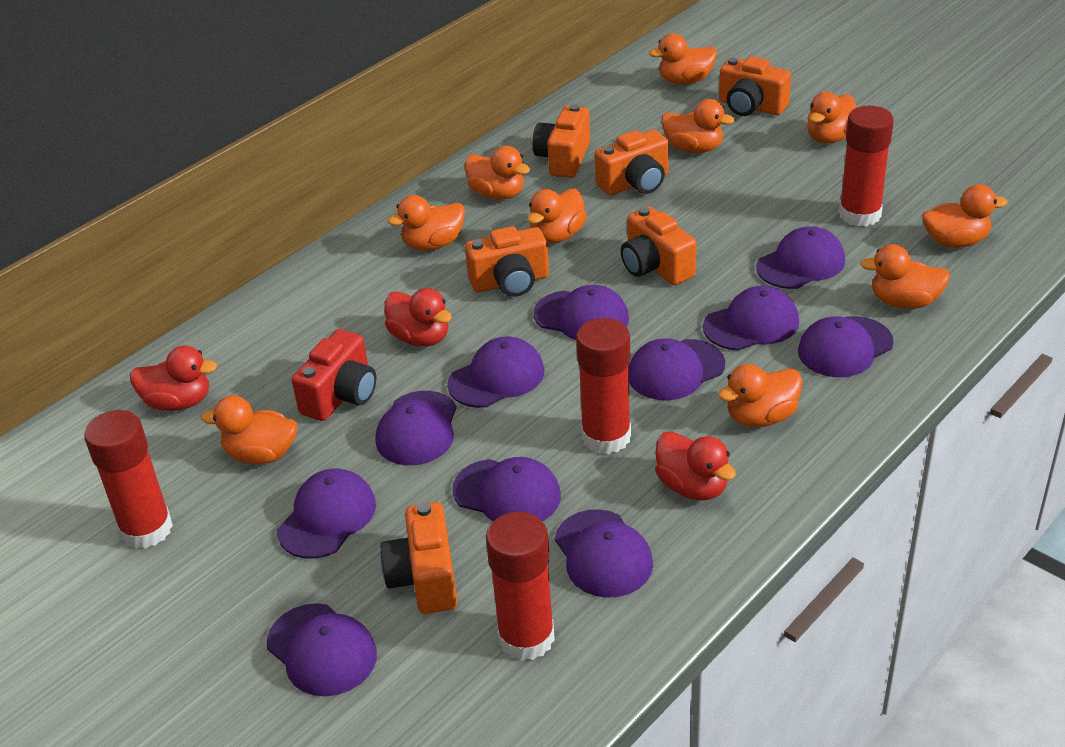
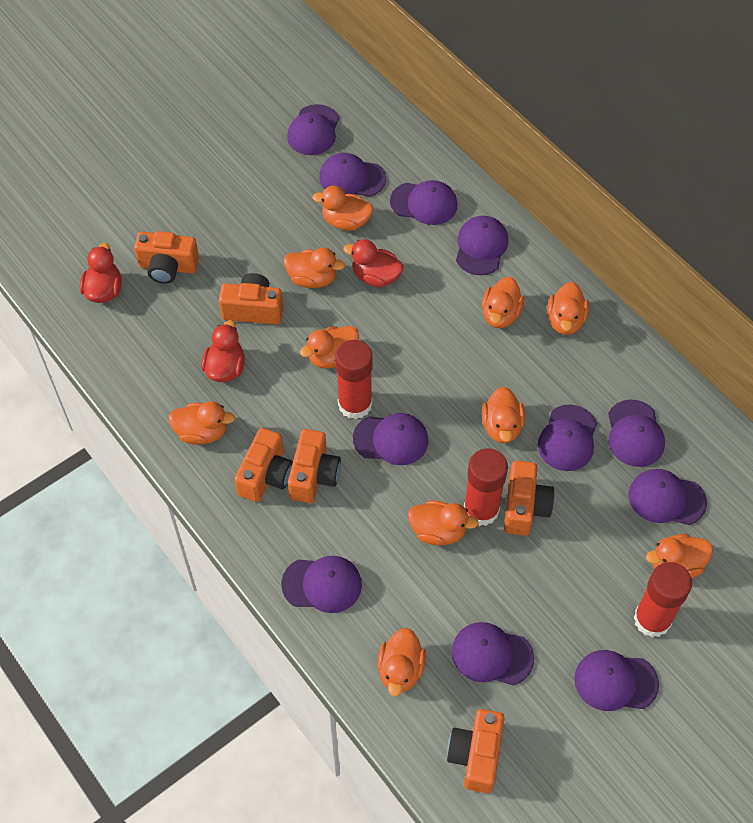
red camera: 1 -> 0
red glue stick: 4 -> 3

